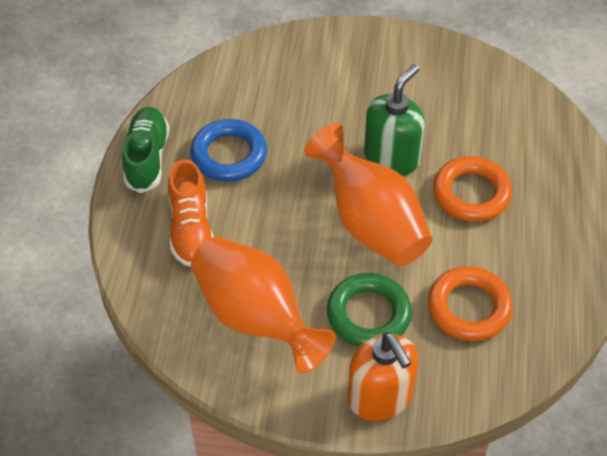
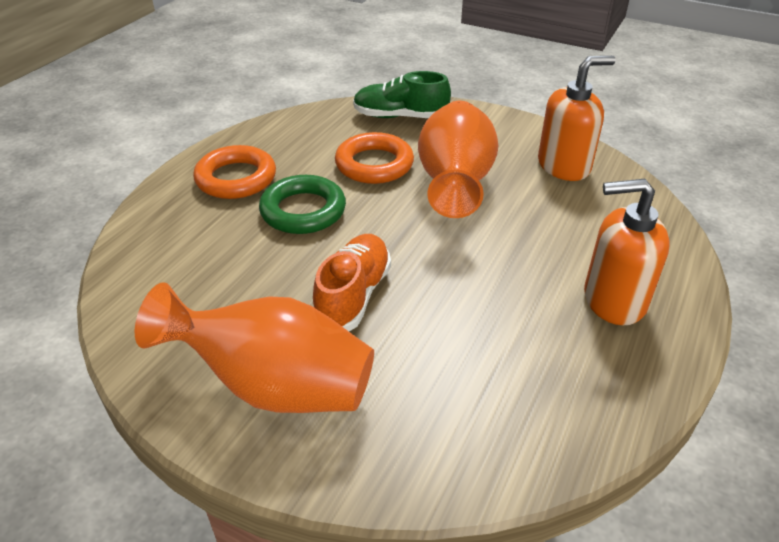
blue ring: 1 -> 0
green soap dispenser: 1 -> 0
orange soap dispenser: 1 -> 2

